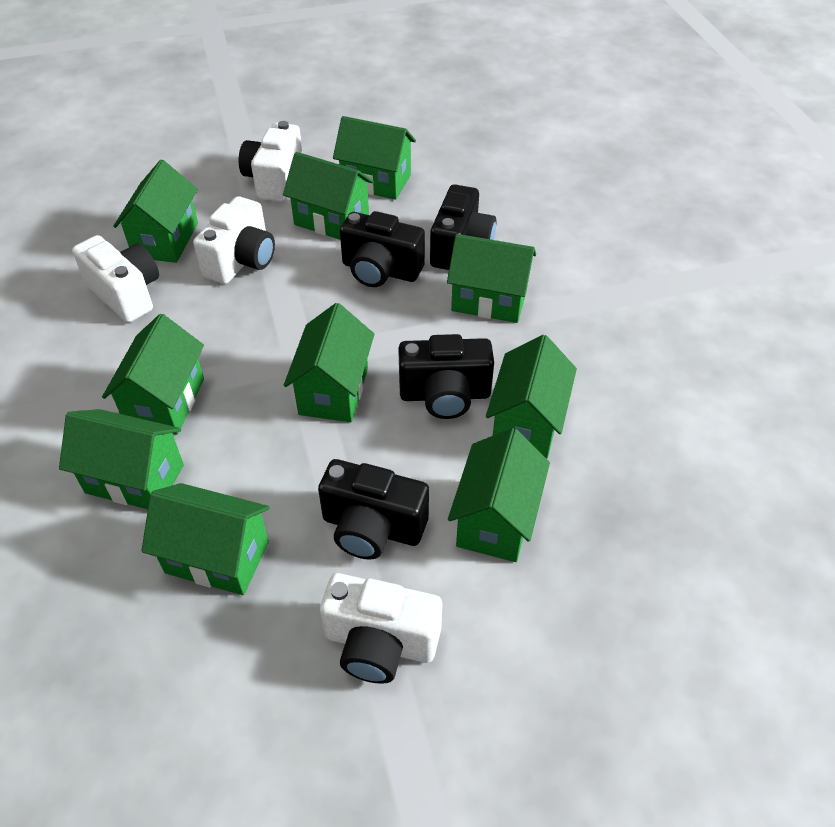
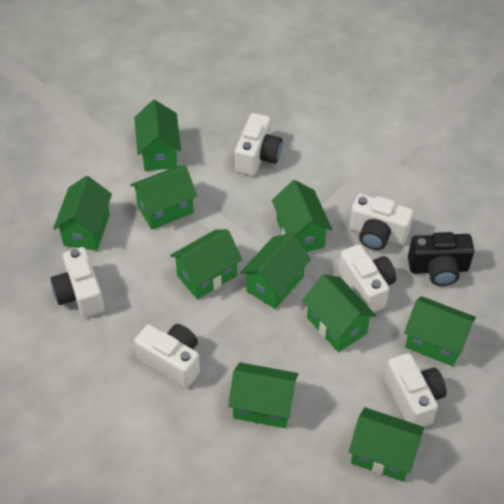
black camera: 4 -> 1
white camera: 4 -> 6

